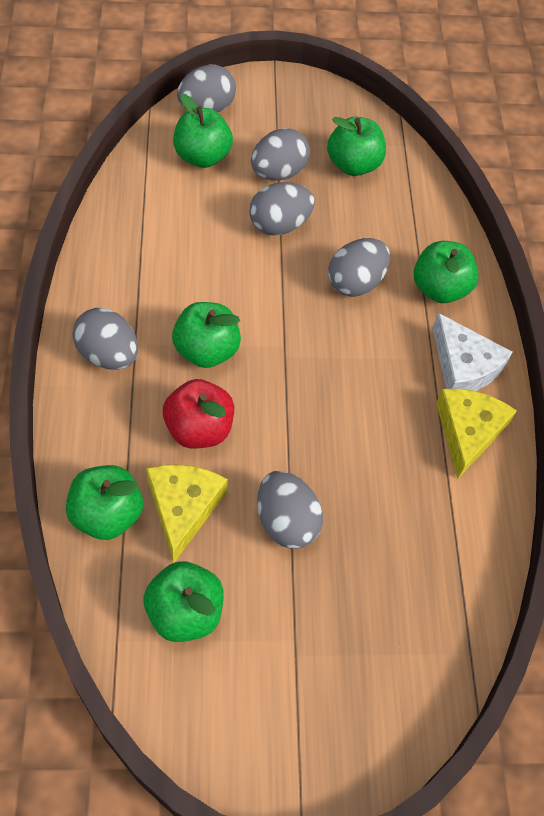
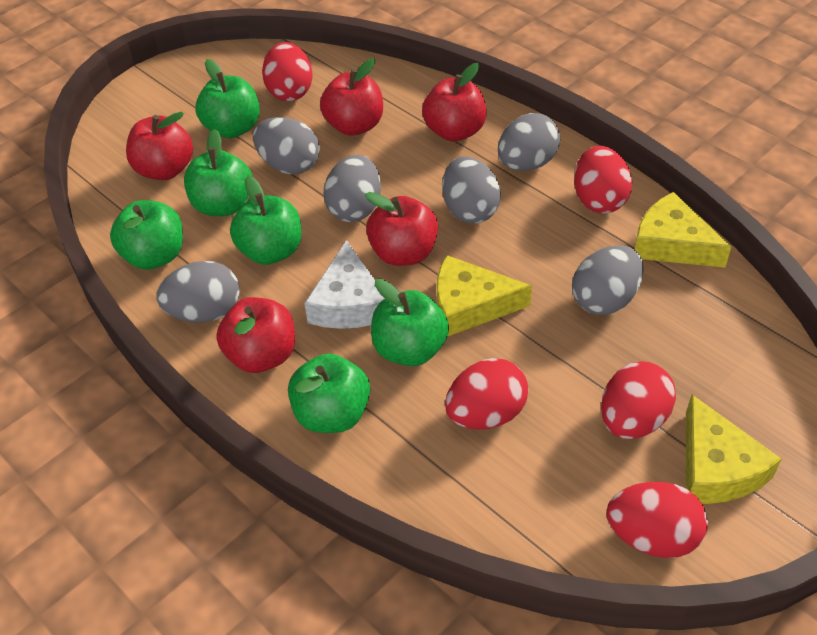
red apple: 1 -> 5
red egg: 0 -> 5
yellow cheese: 2 -> 3

